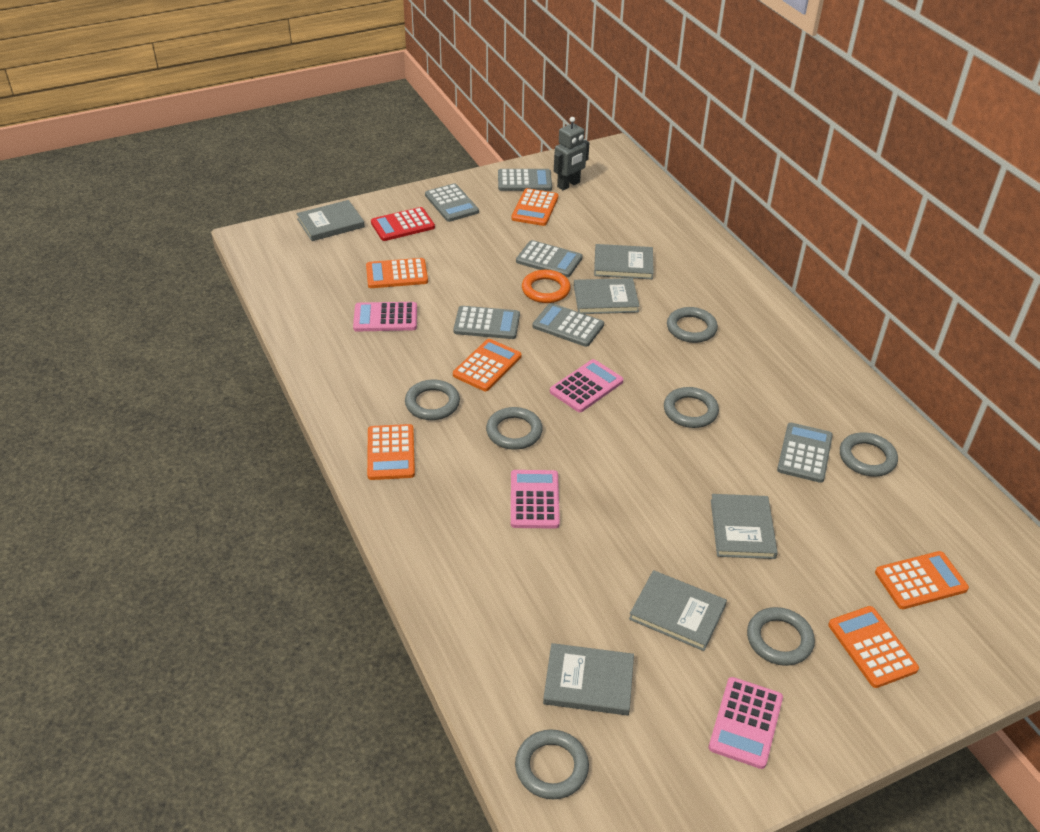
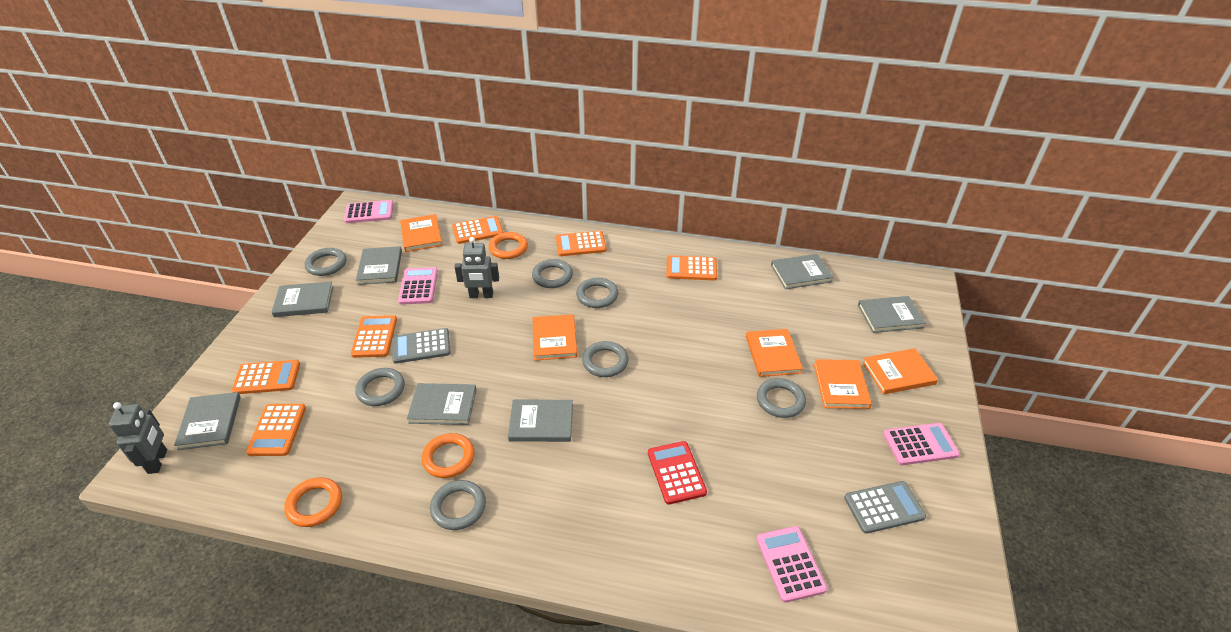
grey book: 6 -> 7
grey calculator: 6 -> 2
grey robot: 1 -> 2
orange book: 0 -> 5
orange ring: 1 -> 3

